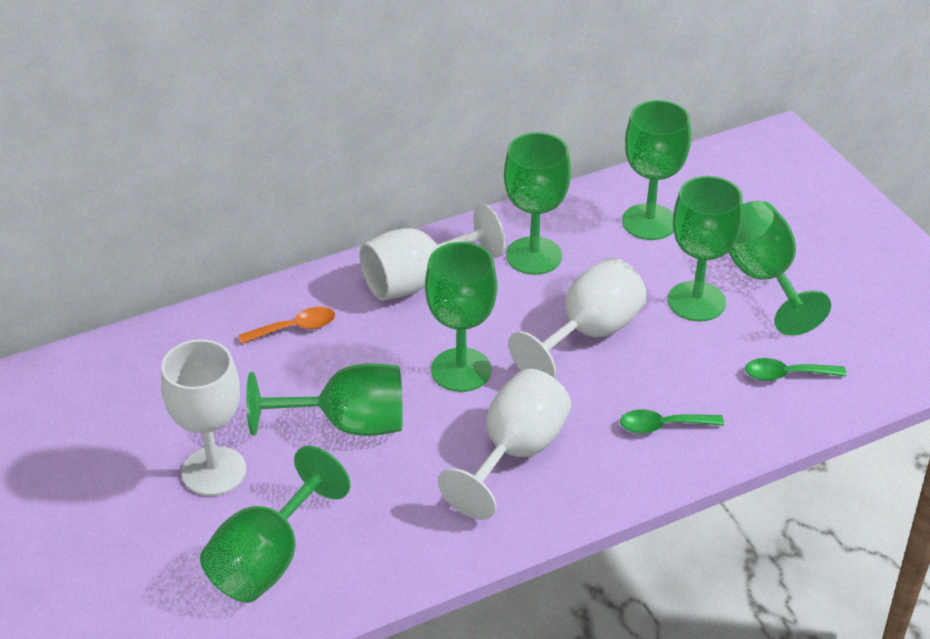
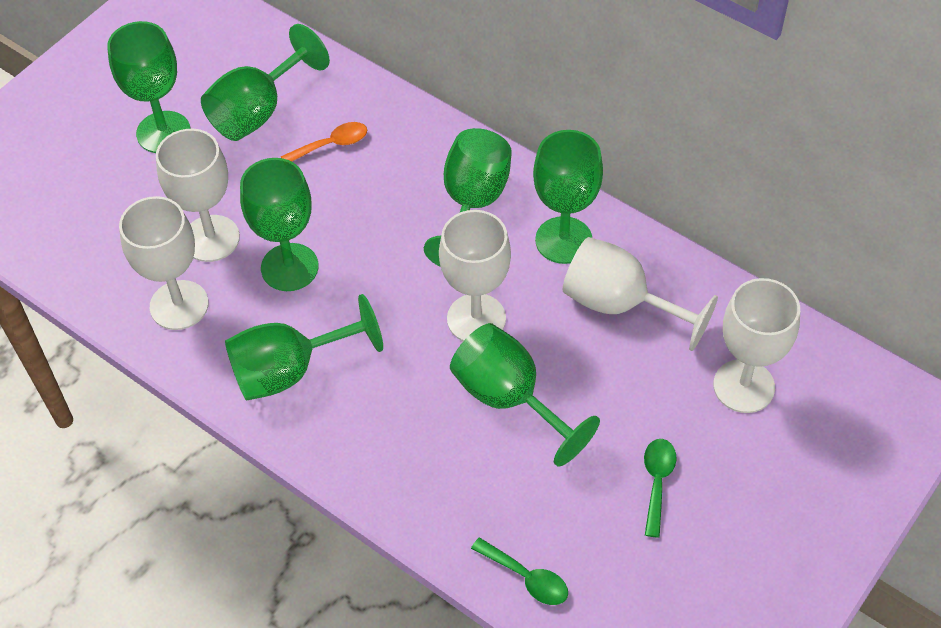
white goblet: 4 -> 5

